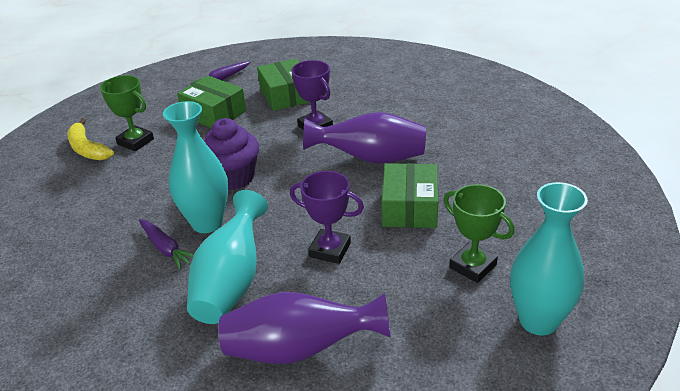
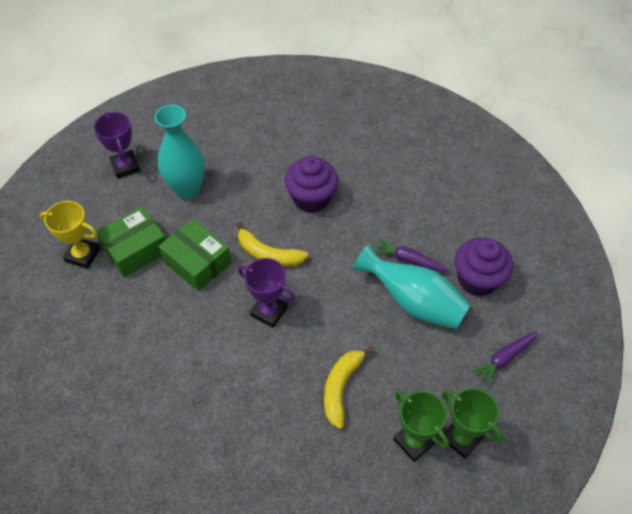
green box: 3 -> 2
purple cupcake: 1 -> 2
purple vase: 2 -> 0
turquoise vase: 3 -> 2
yellow banana: 1 -> 2
yellow trophy: 0 -> 1

